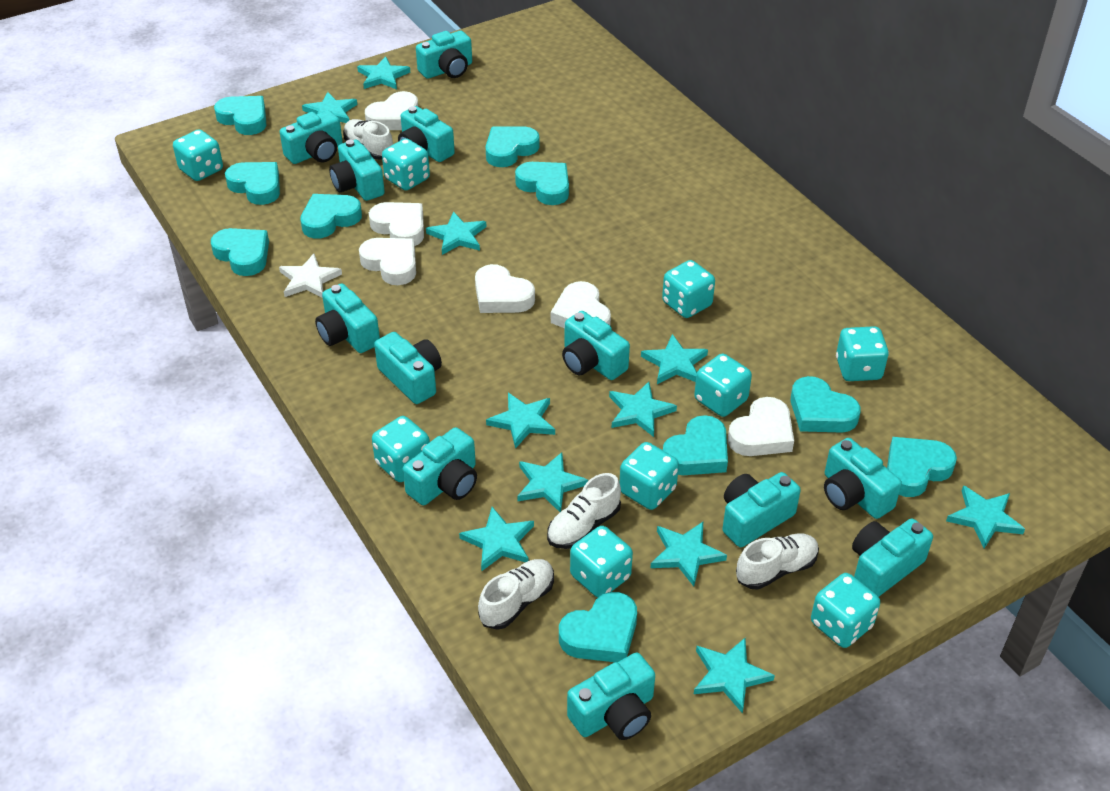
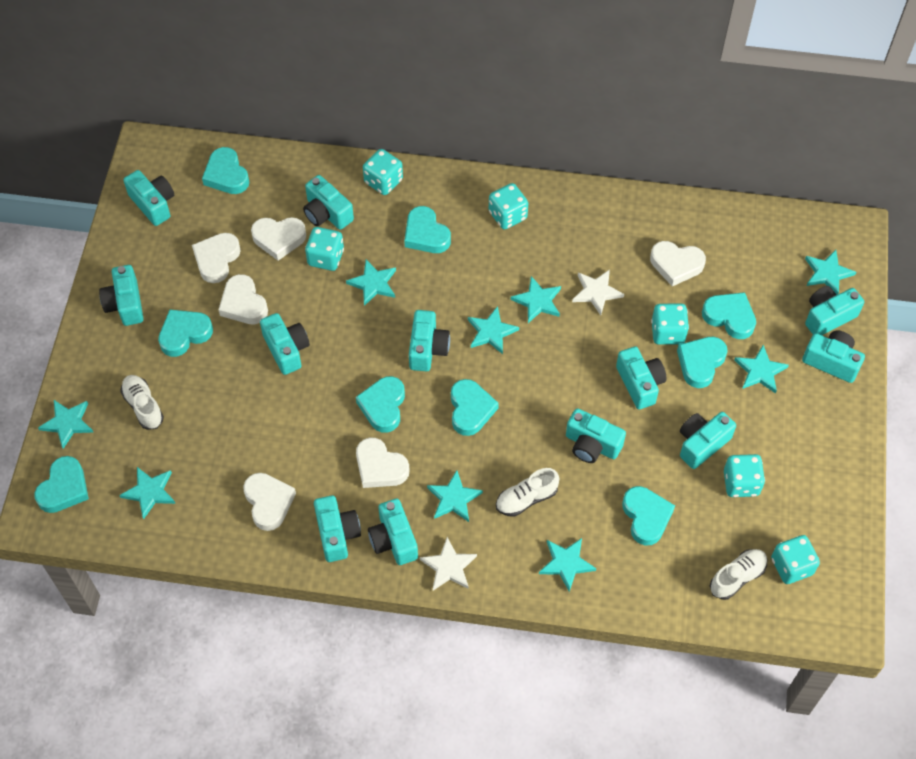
turquoise dice: 9 -> 6
turquoise heart: 10 -> 9
turquoise star: 11 -> 9
white shoe: 4 -> 3
white star: 1 -> 2

